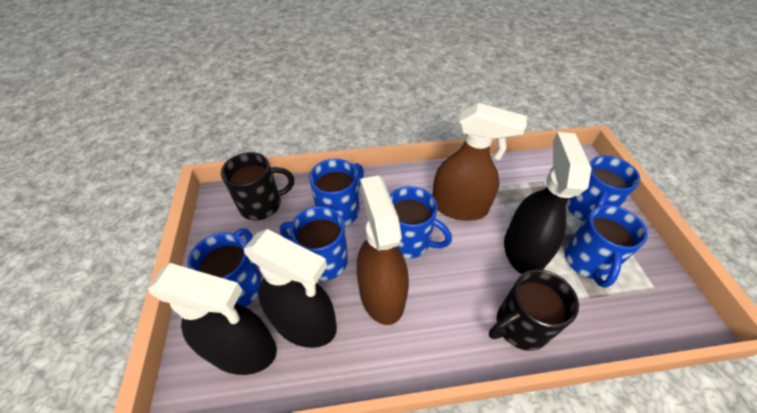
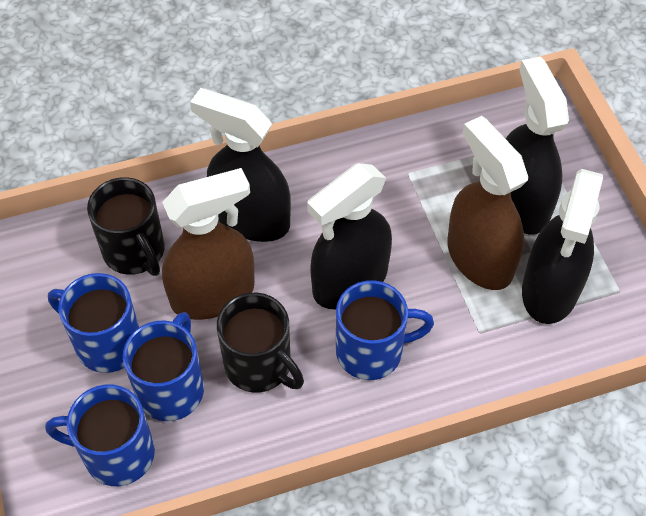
black spray bottle: 3 -> 4
blue mug: 6 -> 4

